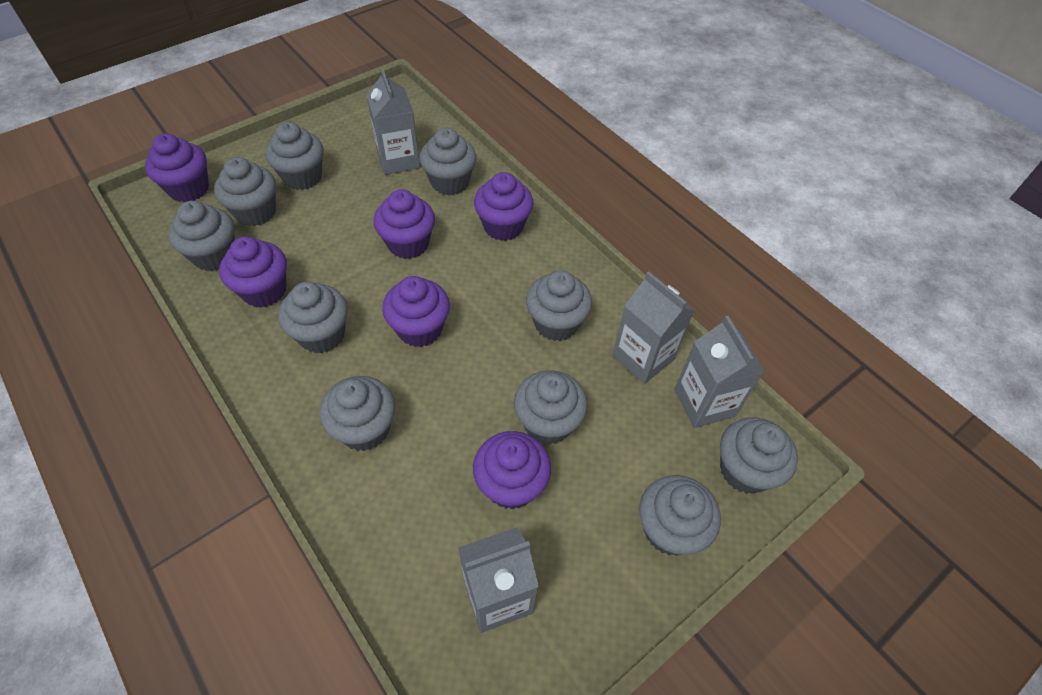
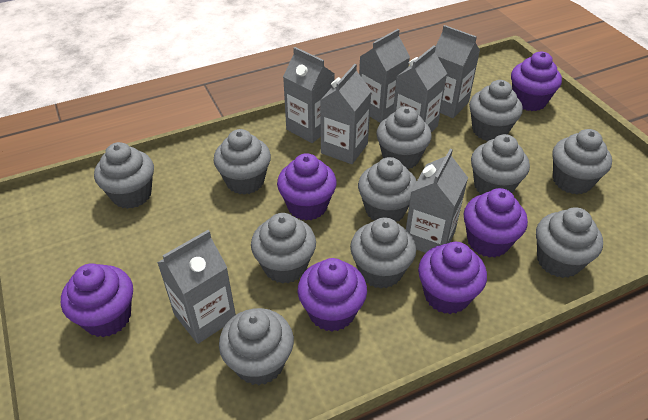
grey carton: 4 -> 7
grey cupcake: 10 -> 11

